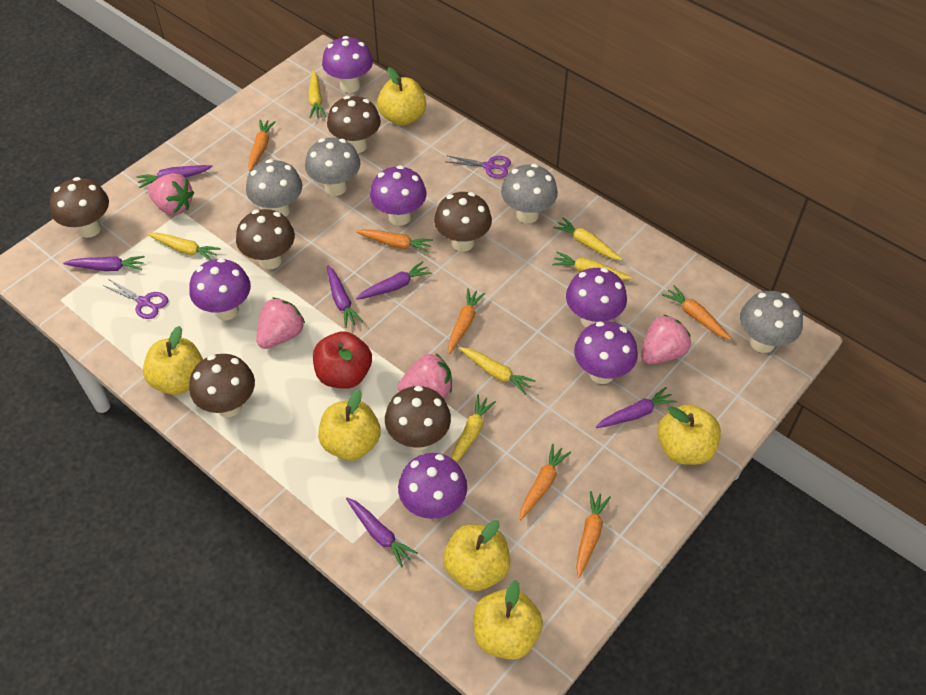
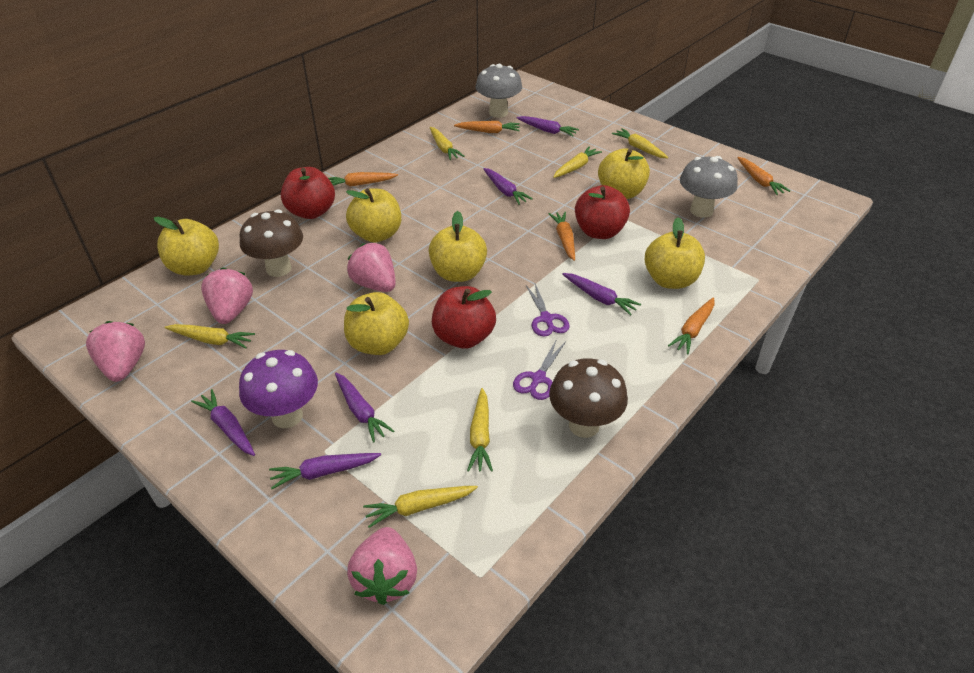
brown mushroom: 6 -> 2
grey mushroom: 4 -> 2
orange carrot: 6 -> 5
purple mushroom: 6 -> 1
red apple: 1 -> 3

